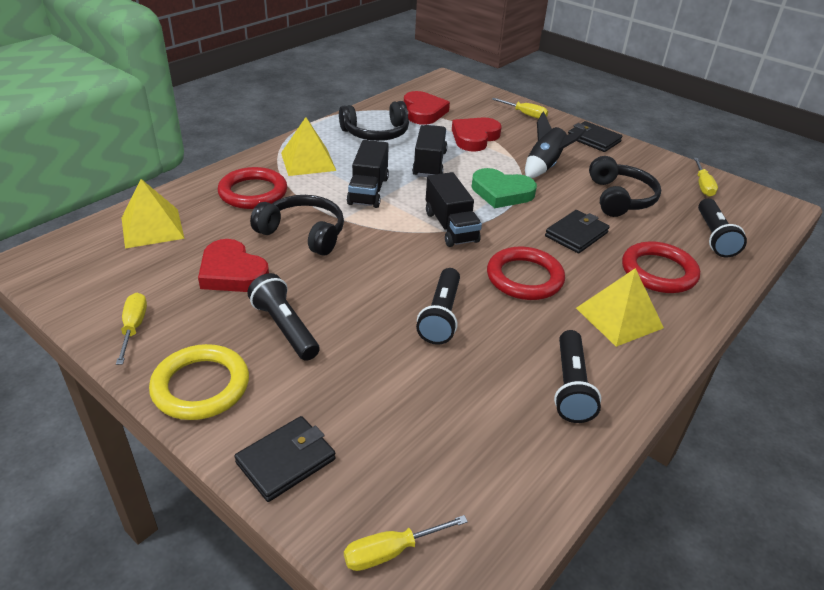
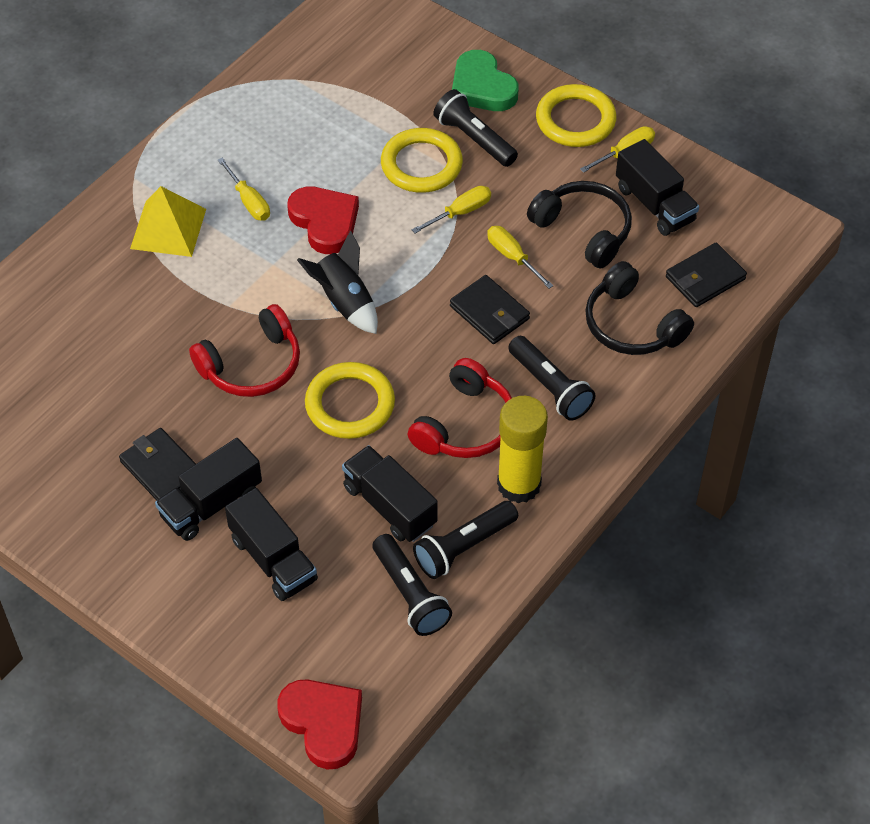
black headphones: 3 -> 2
black truck: 3 -> 4
red headphones: 0 -> 2
red heart: 3 -> 2
red ring: 3 -> 0
yellow glue stick: 0 -> 1
yellow pyramid: 3 -> 1
yellow ring: 1 -> 3

